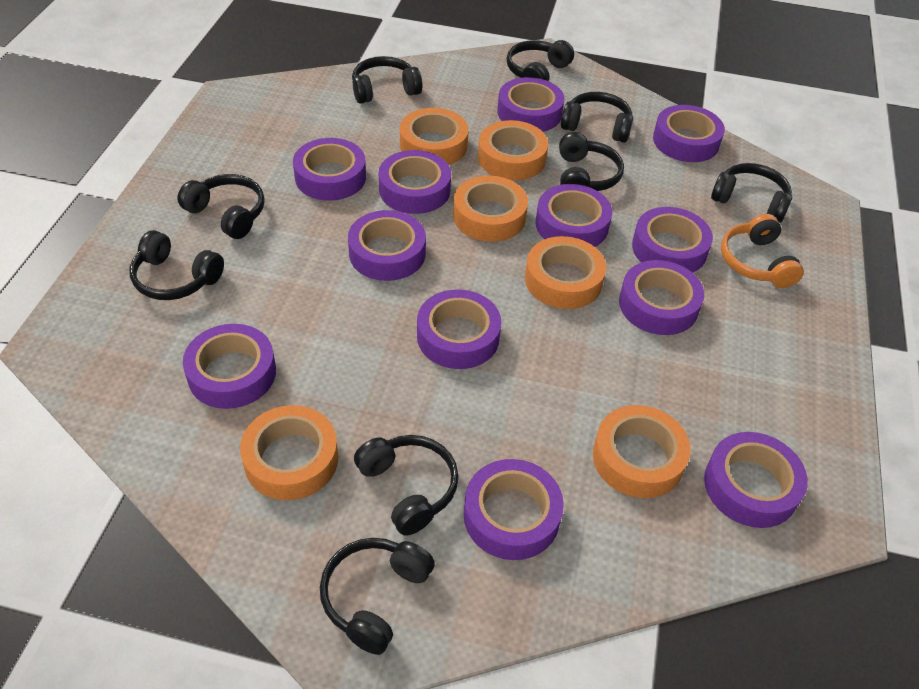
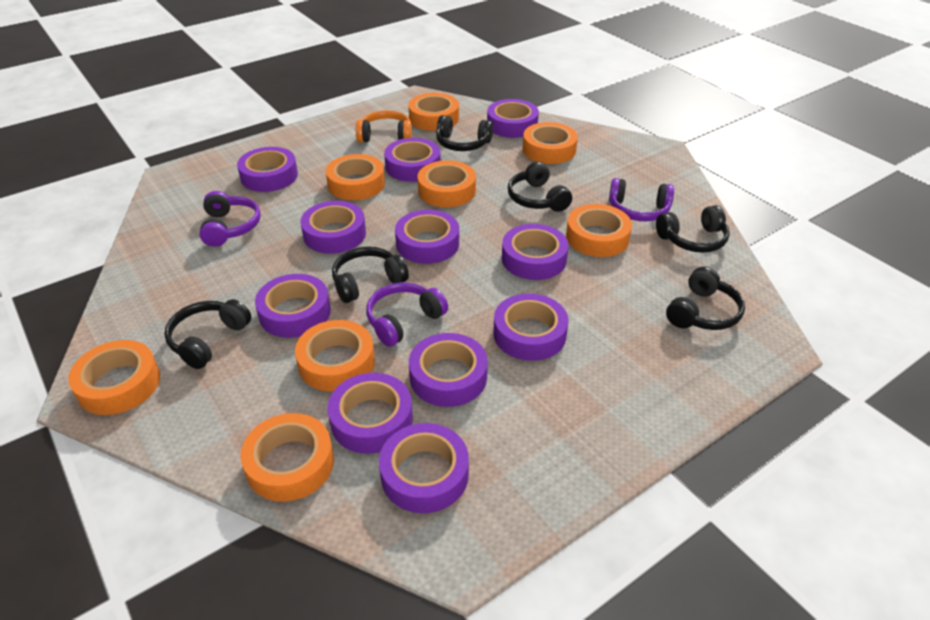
black headphones: 9 -> 6
orange tape: 6 -> 8
purple headphones: 0 -> 3
purple tape: 12 -> 11

